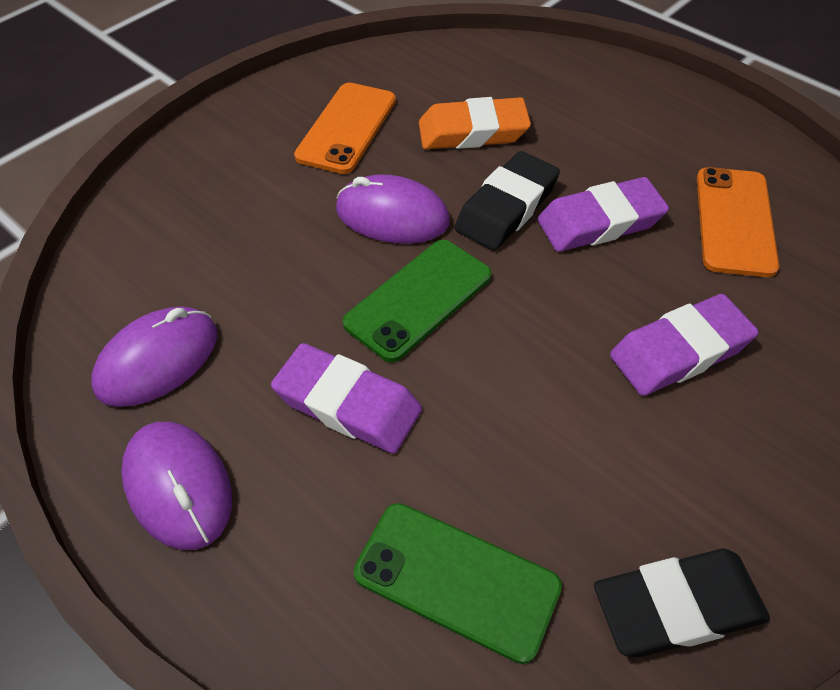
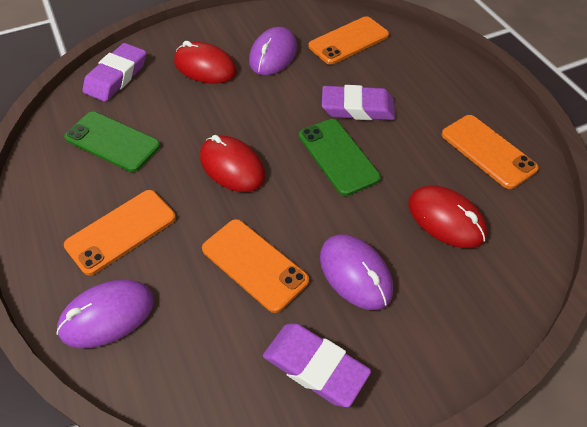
black eraser: 2 -> 0
orange eraser: 1 -> 0
orange phone: 2 -> 4
red mouse: 0 -> 3

